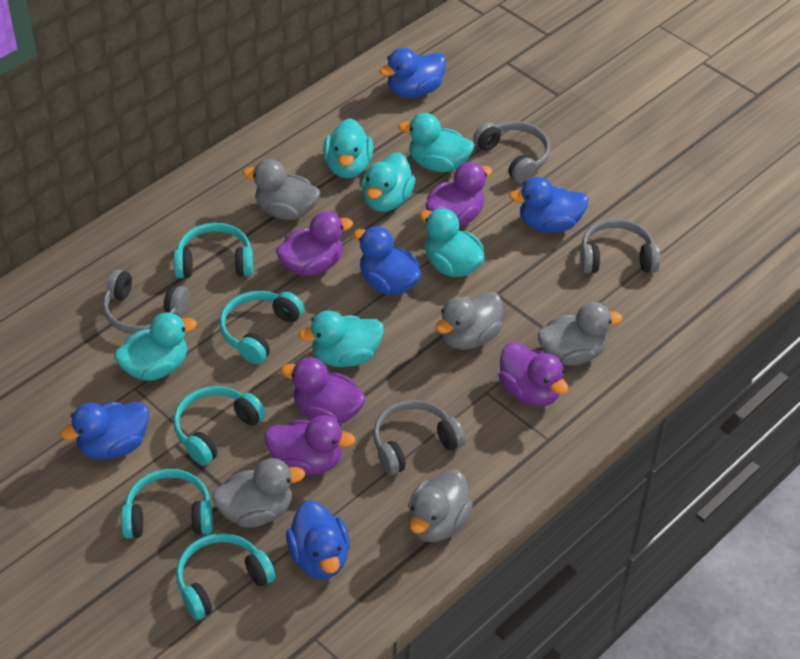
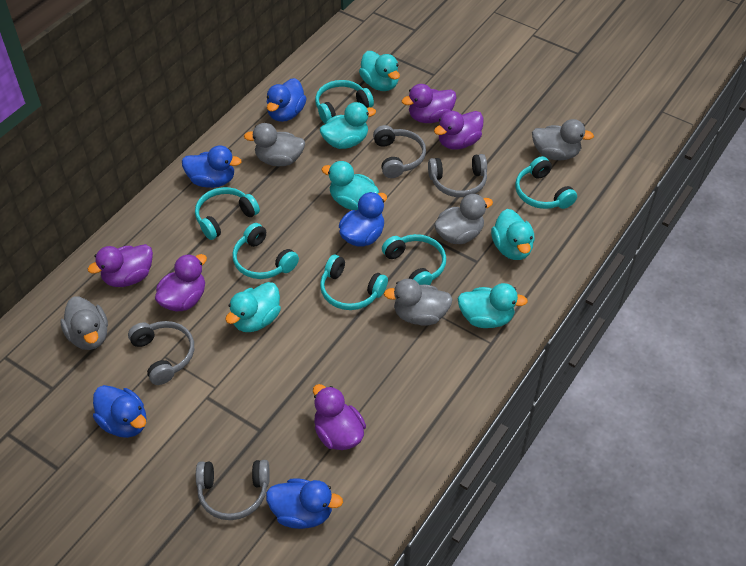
turquoise headphones: 5 -> 6

